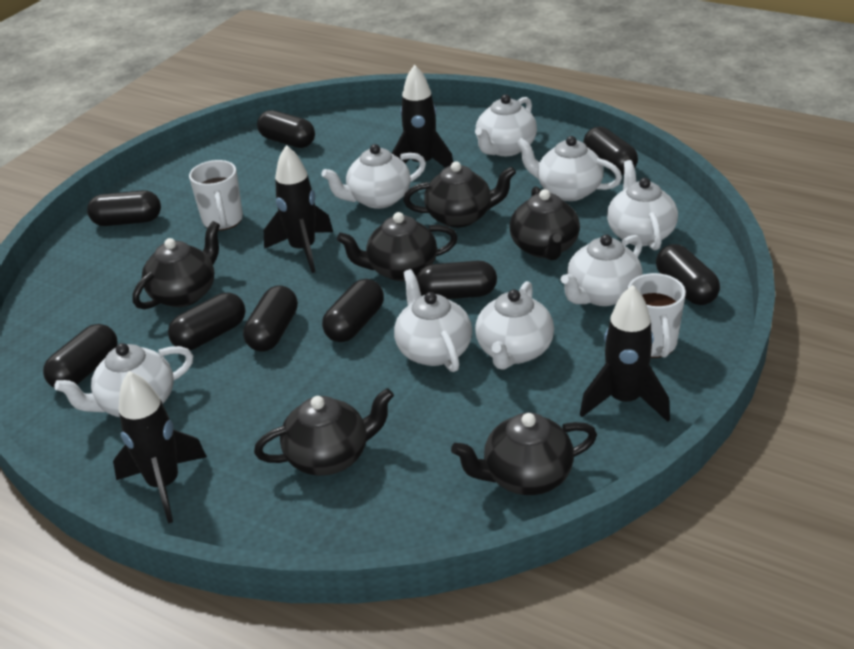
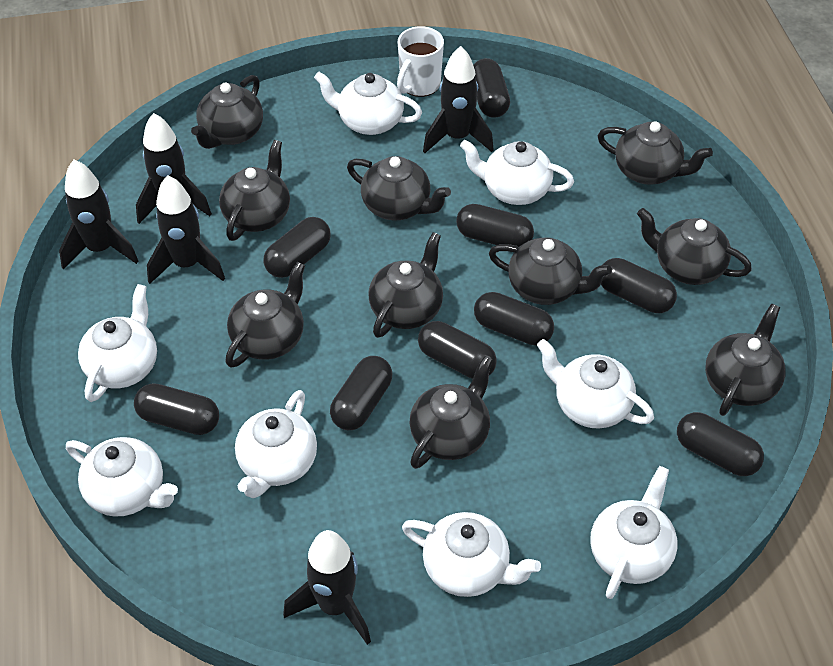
black rocket: 4 -> 5
black teapot: 6 -> 10
white mug: 2 -> 1

